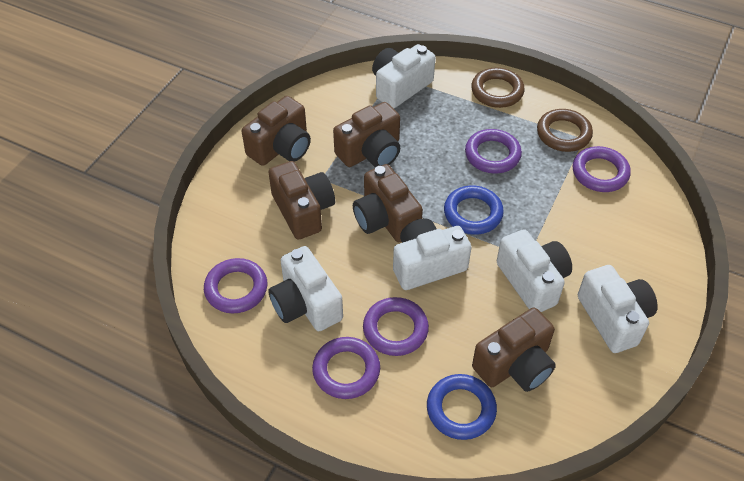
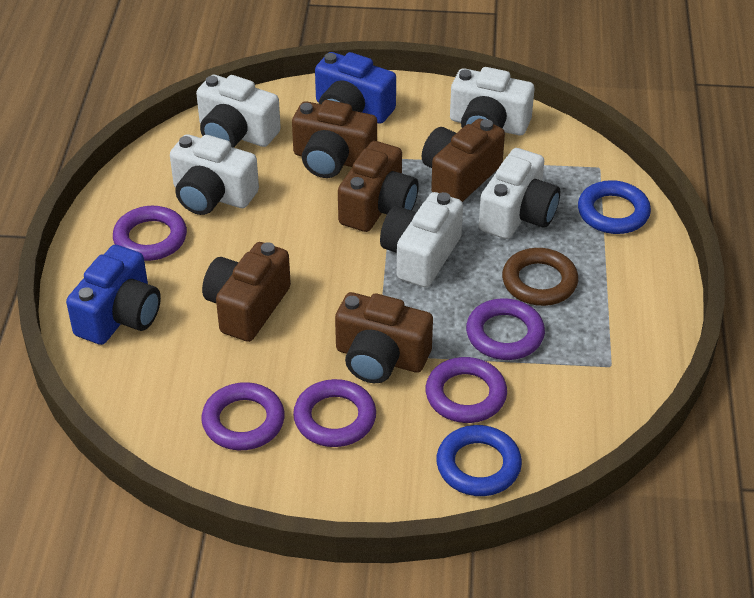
blue camera: 0 -> 2
brown ring: 2 -> 1

